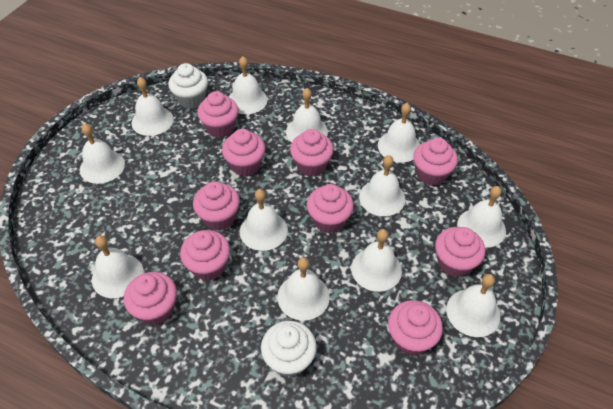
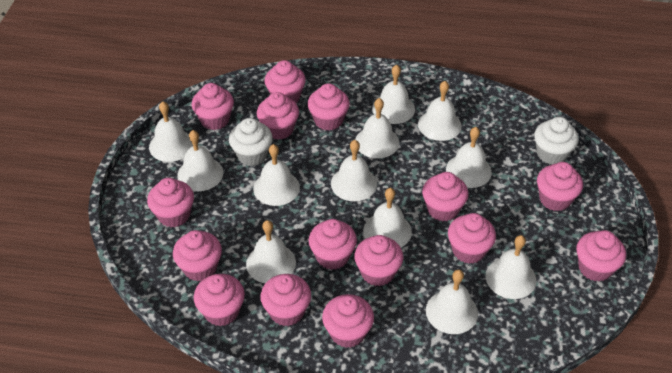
pink cupcake: 10 -> 15

